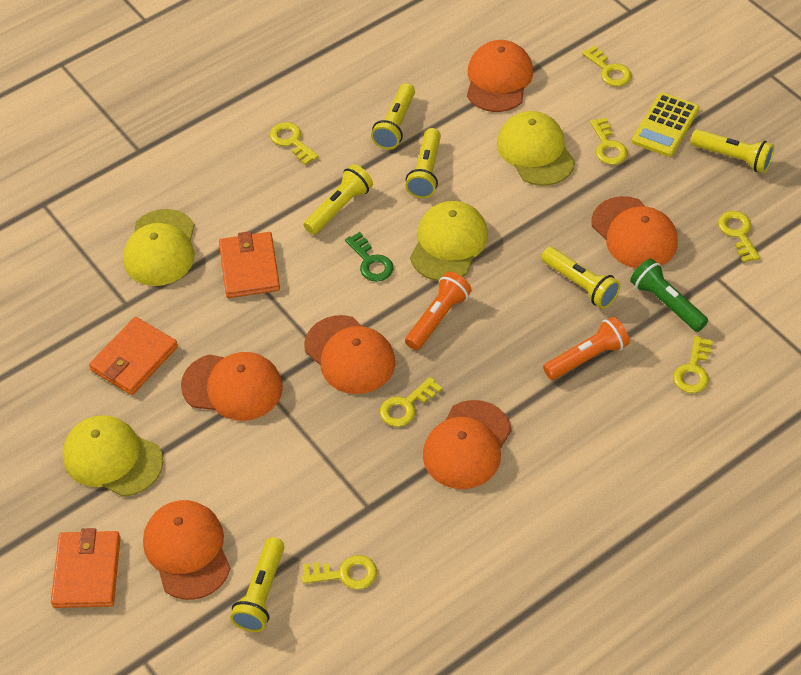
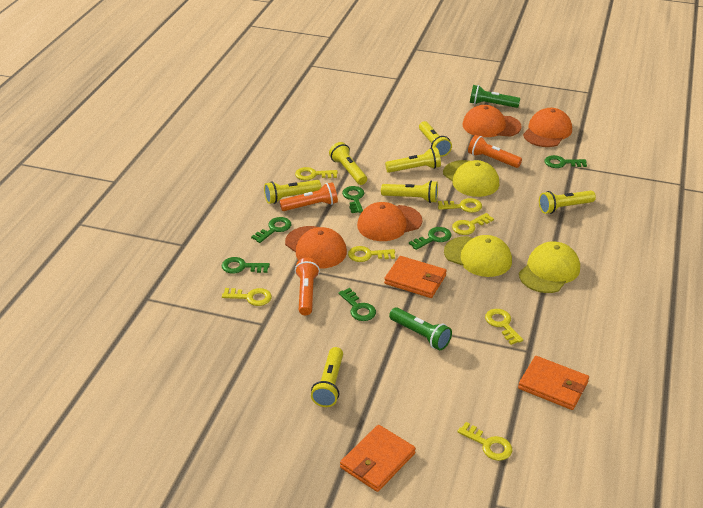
green flashlight: 1 -> 2
green key: 1 -> 6
orange cap: 6 -> 4
orange flashlight: 2 -> 3
yellow calculator: 1 -> 0
yellow cap: 4 -> 3
yellow flashlight: 6 -> 7

